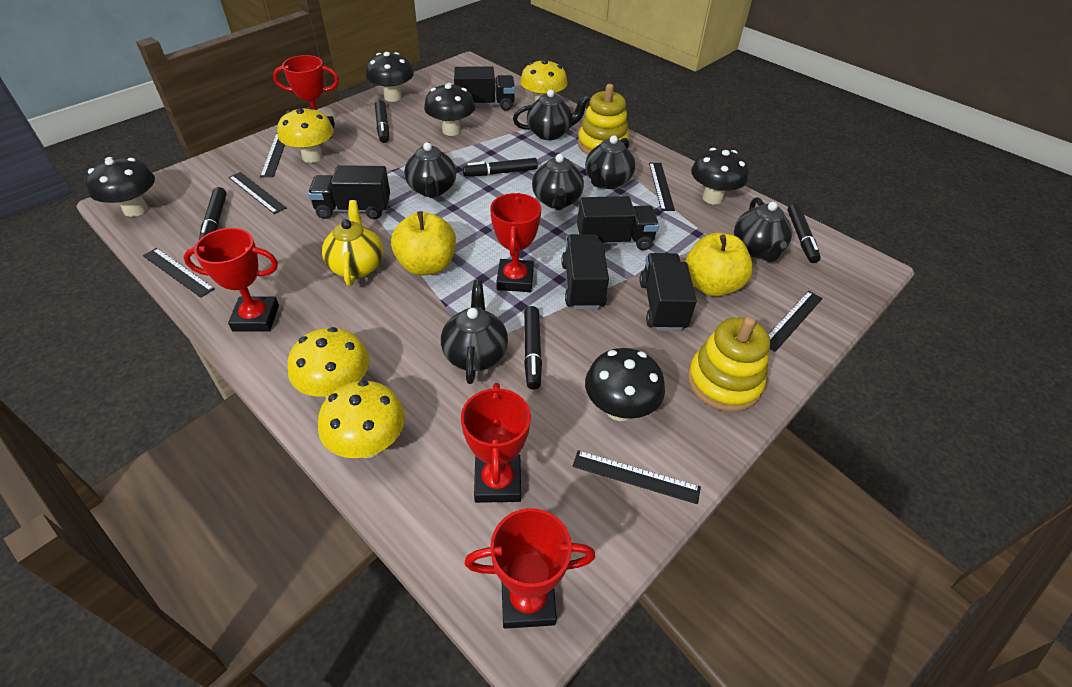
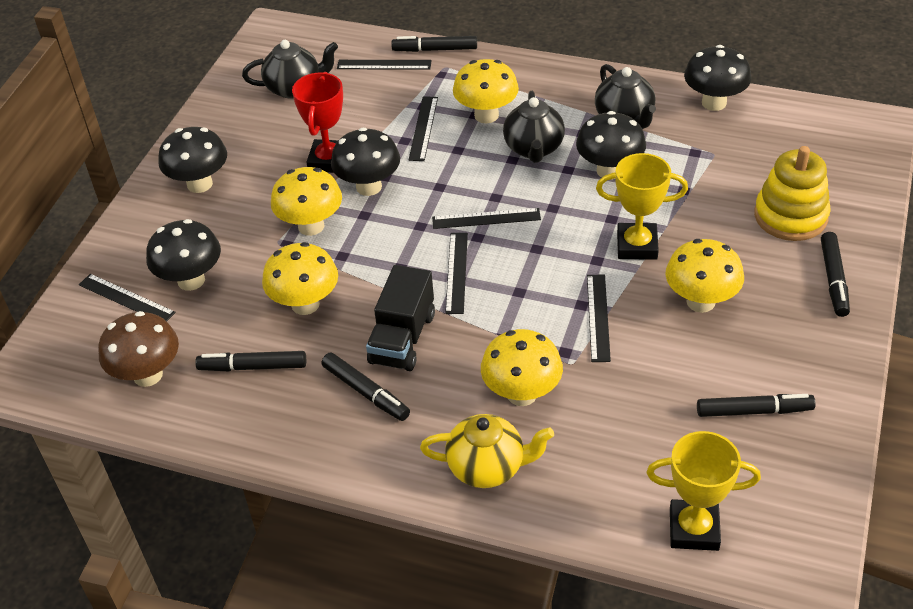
black teapot: 6 -> 3
black truck: 5 -> 1
brown mushroom: 0 -> 1
red trophy: 5 -> 1
yellow apple: 2 -> 0
yellow mushroom: 4 -> 5
yellow stacking toy: 2 -> 1
yellow trophy: 0 -> 2

